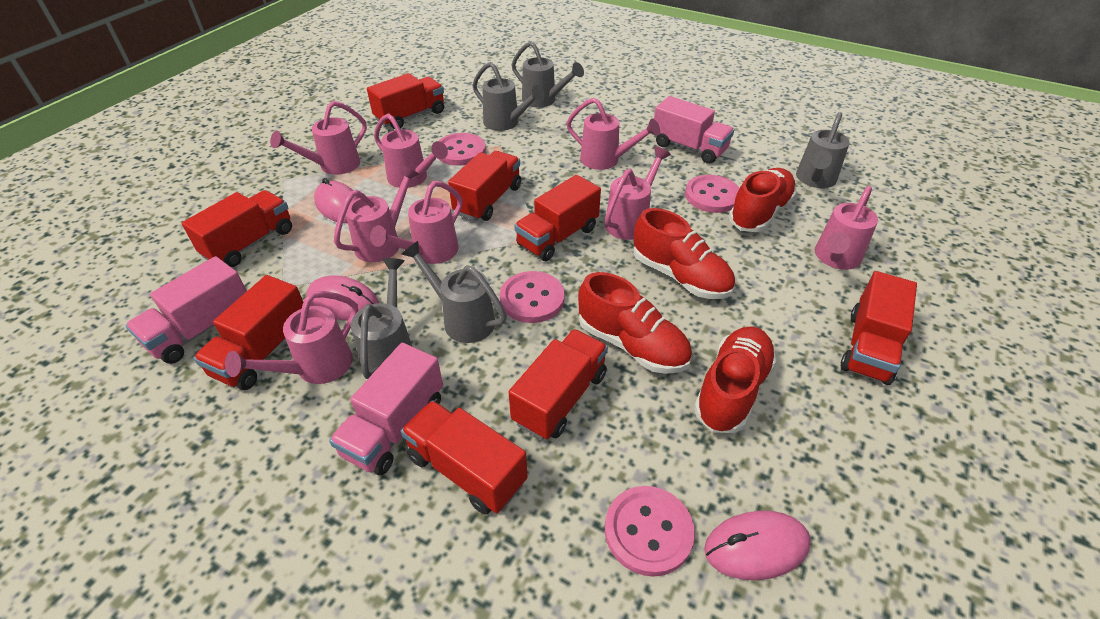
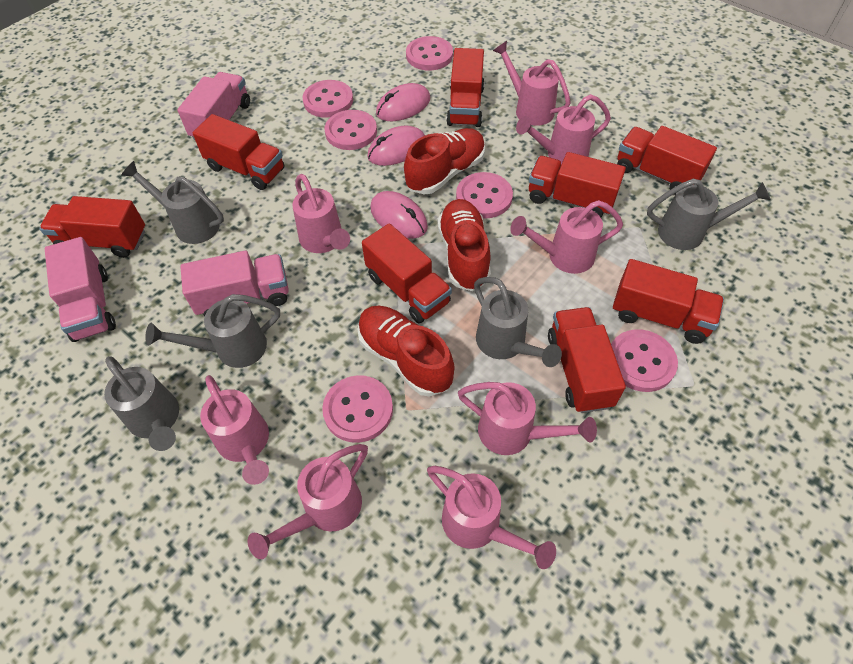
pink button: 4 -> 6
red shoe: 4 -> 3

